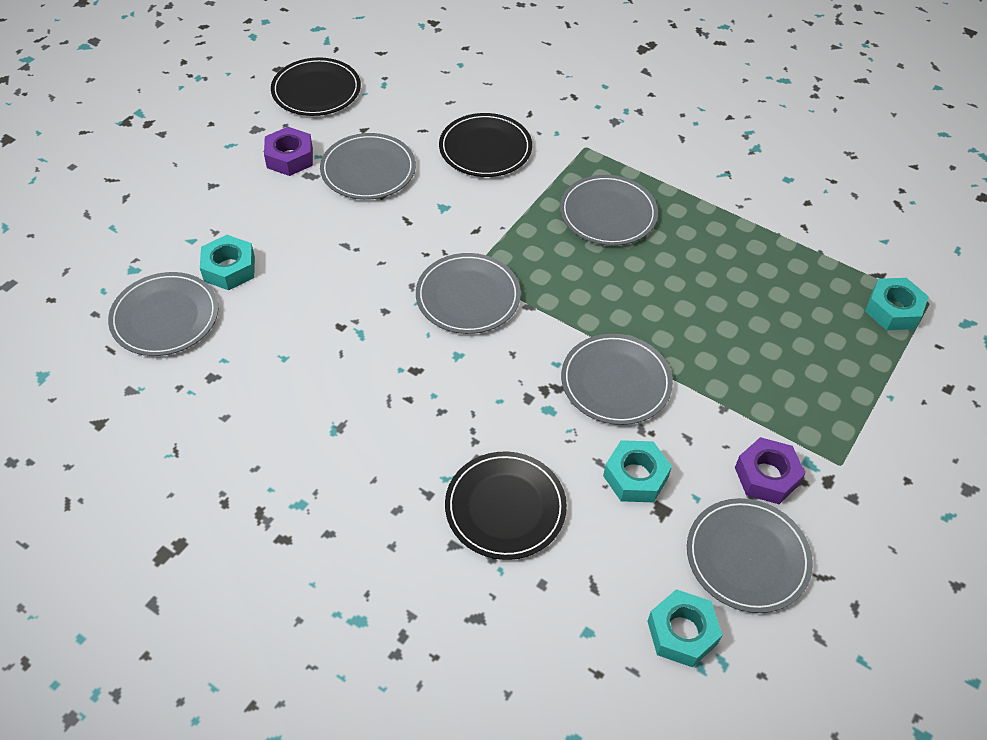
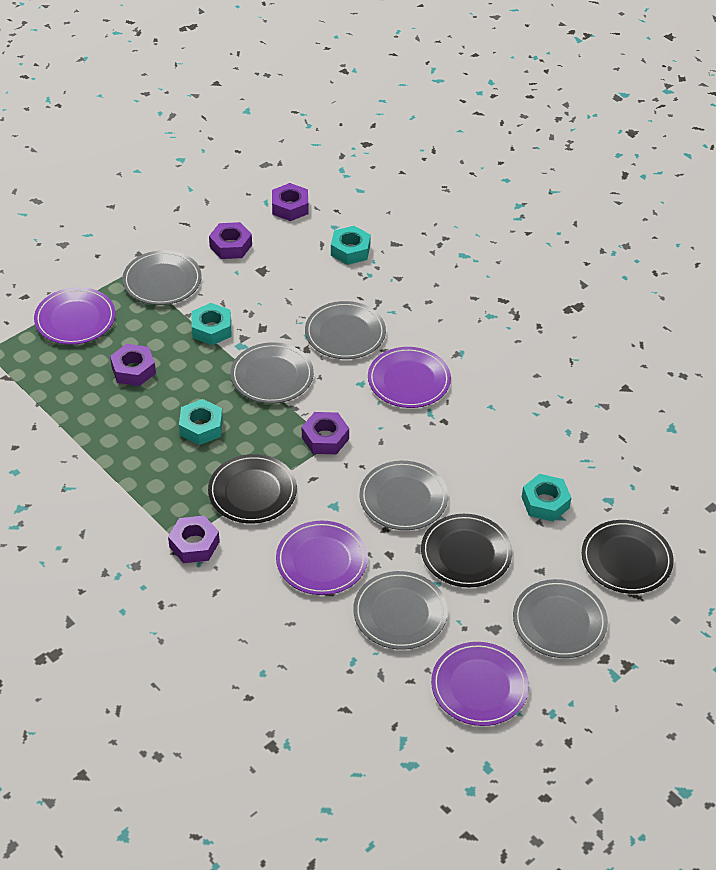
purple nut: 2 -> 5
purple plate: 0 -> 4

